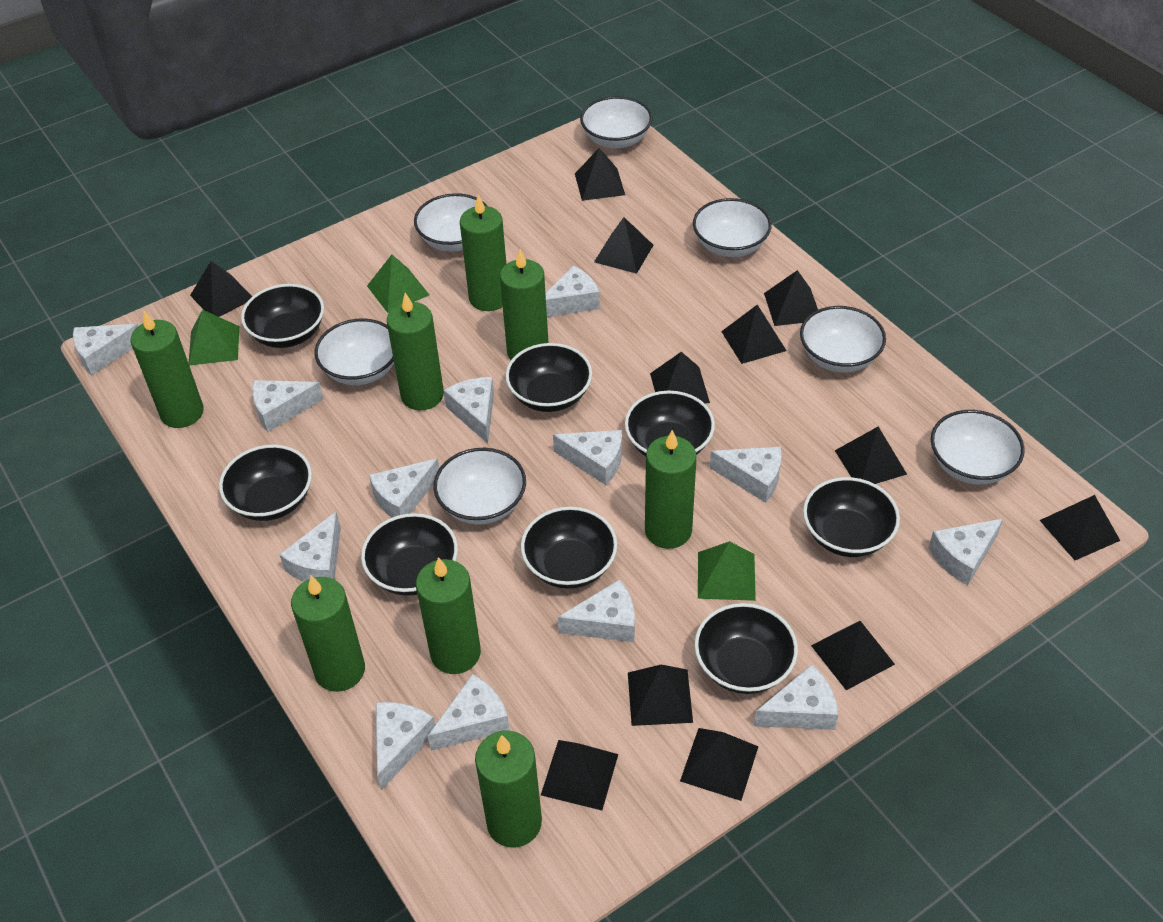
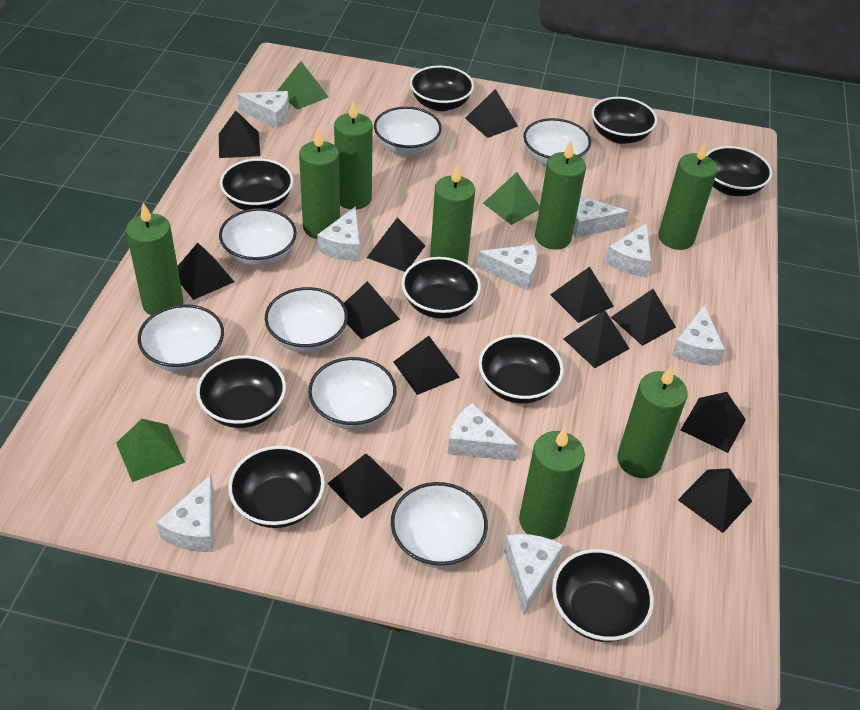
black bowl: 8 -> 9
white cheese: 13 -> 9

